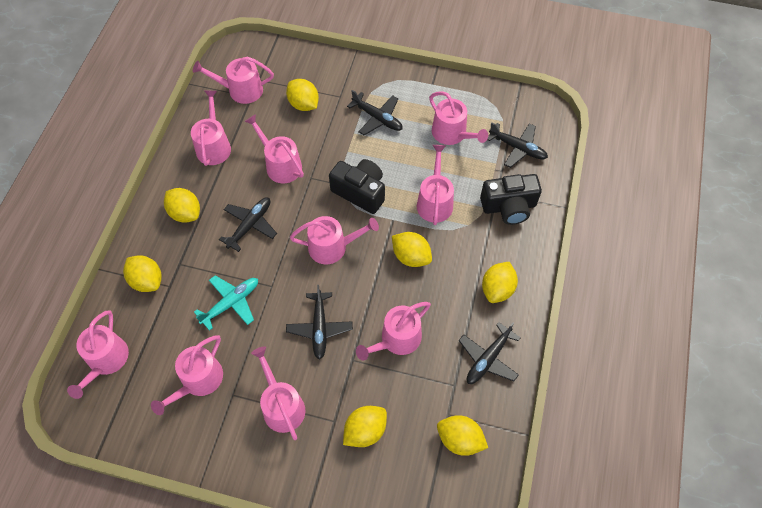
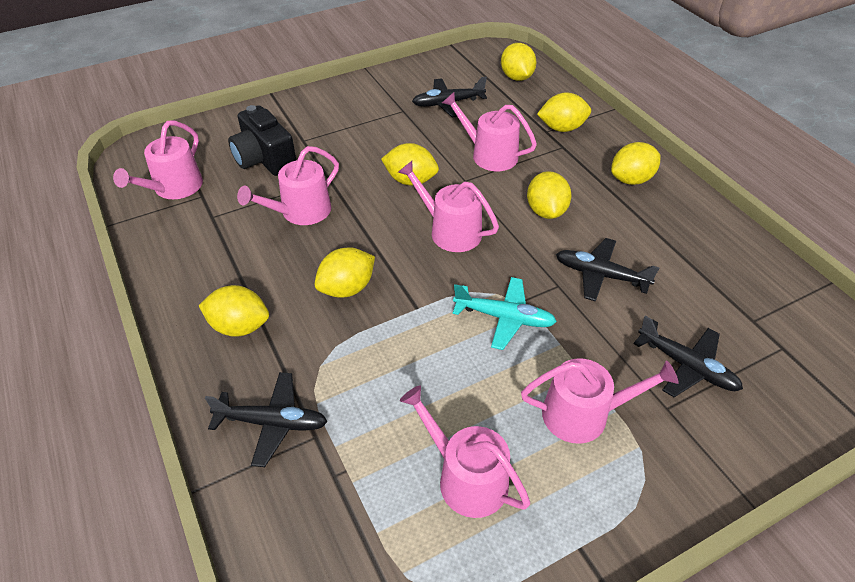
black camera: 2 -> 1
black plane: 5 -> 4
pink watering can: 10 -> 6

